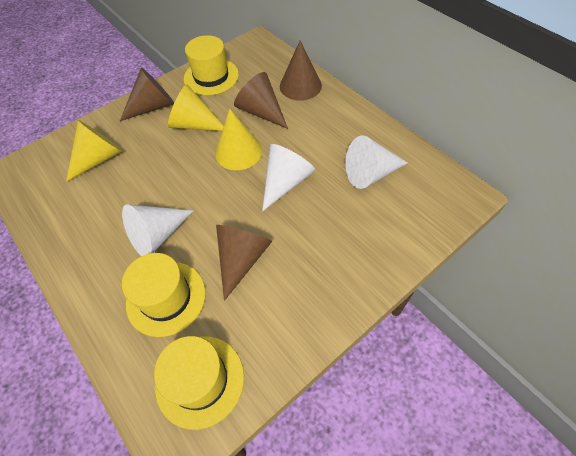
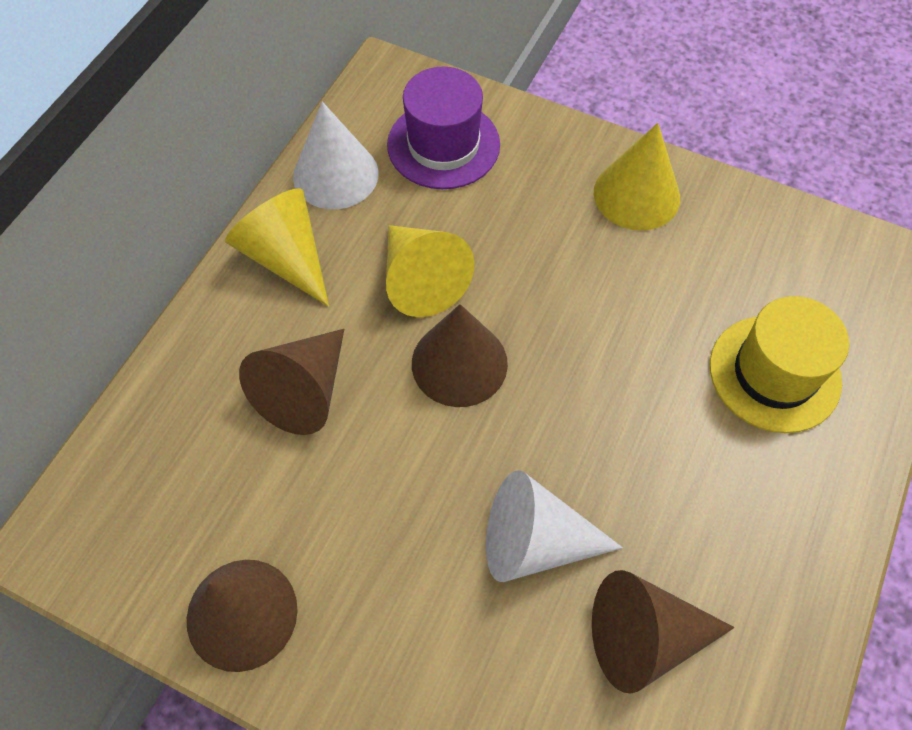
purple hat: 0 -> 1
white cone: 3 -> 2
yellow hat: 3 -> 1

